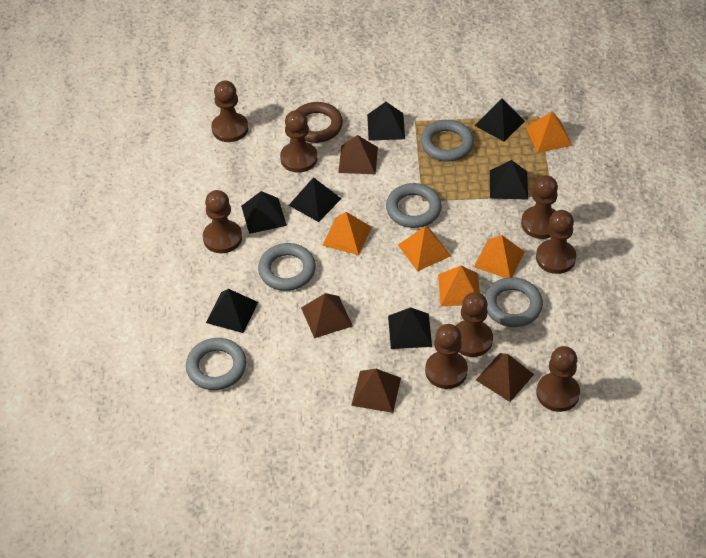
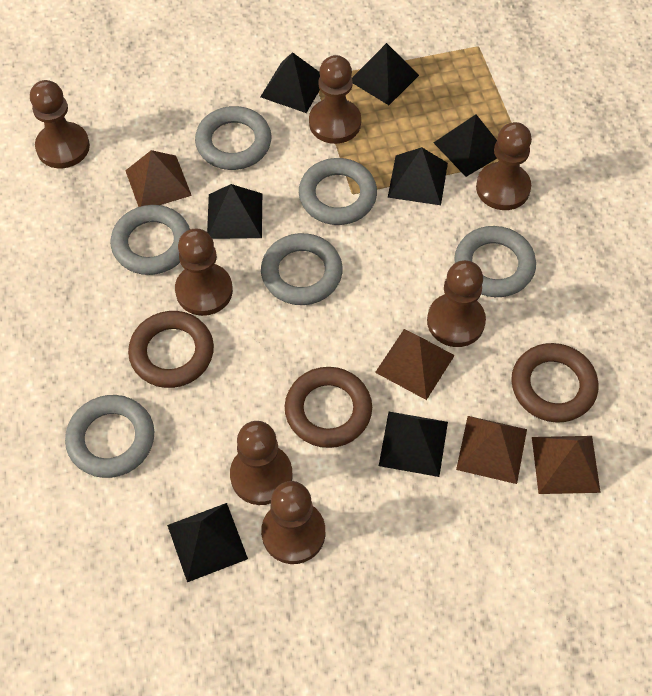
brown pawn: 8 -> 7
brown ring: 1 -> 3
grey ring: 5 -> 6
orange pyramid: 5 -> 0

